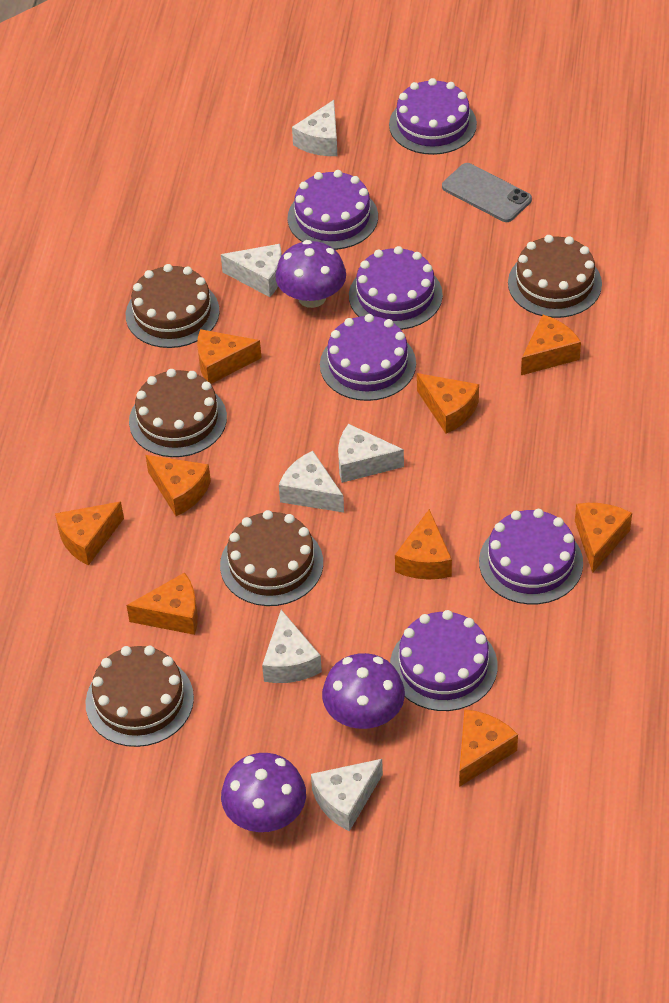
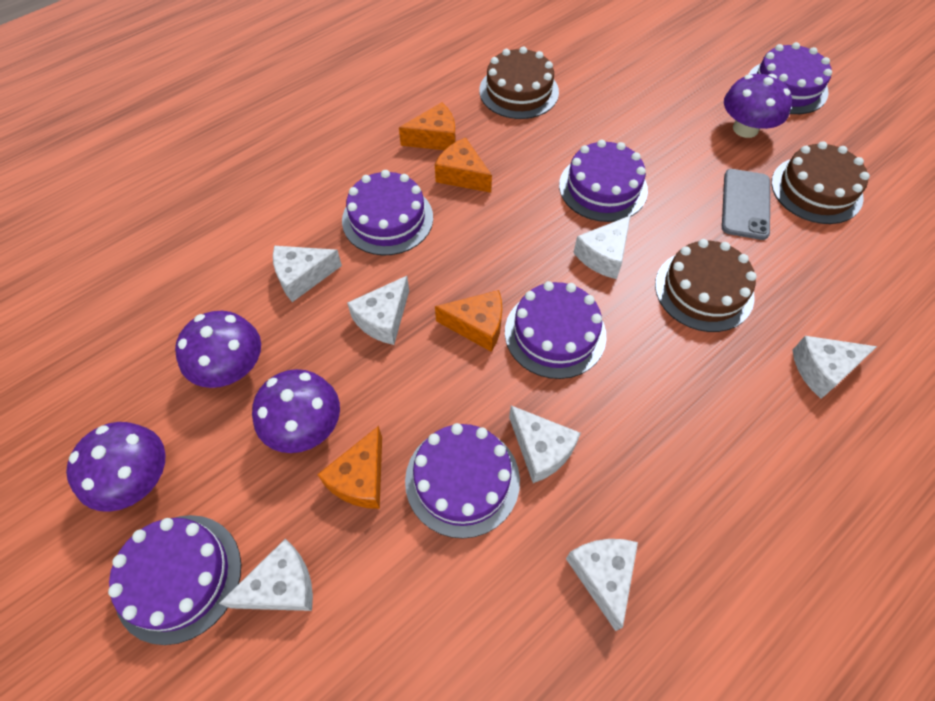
brown cake: 5 -> 3
orange cheese: 9 -> 4
purple mushroom: 3 -> 4
white cheese: 6 -> 7

